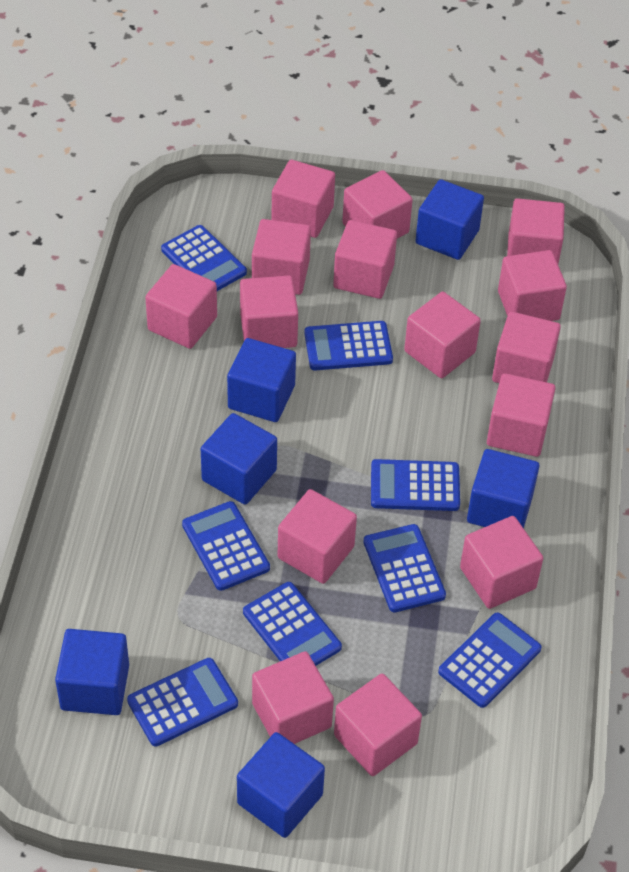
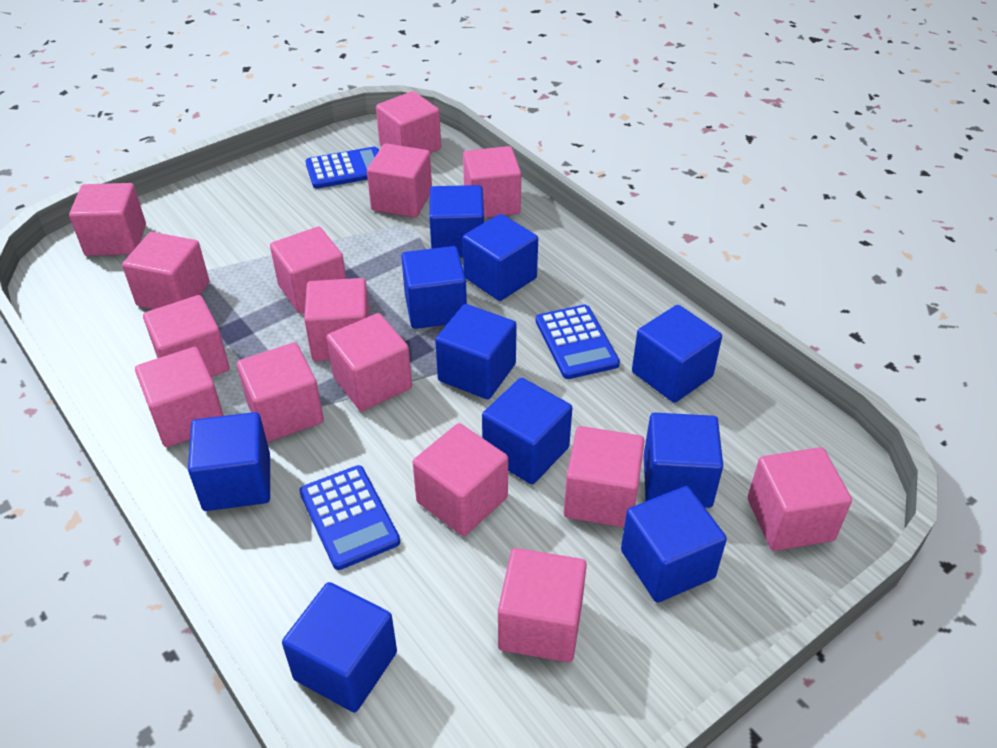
blue calculator: 8 -> 3
blue cube: 6 -> 10

